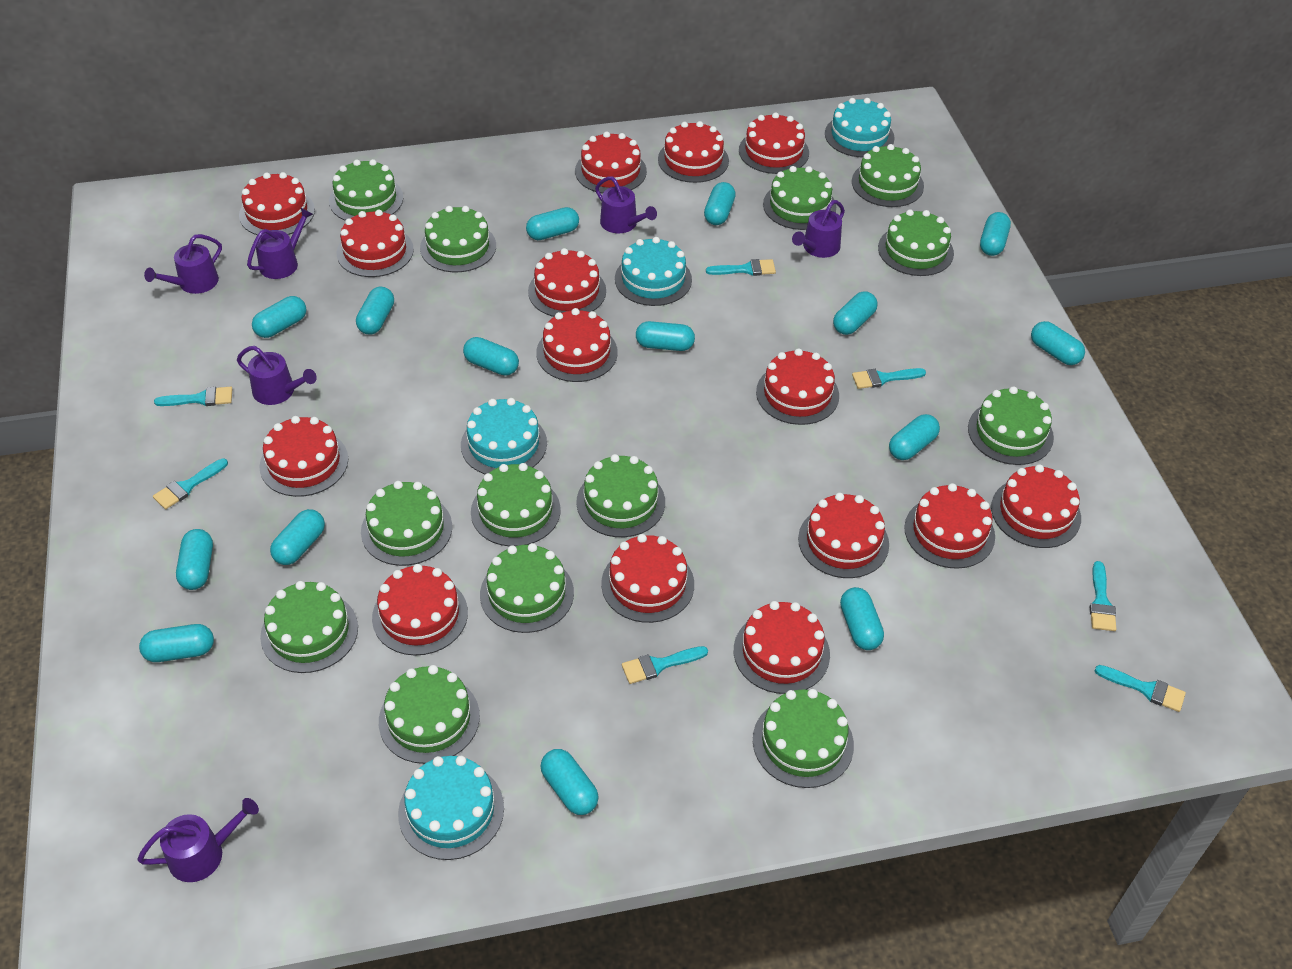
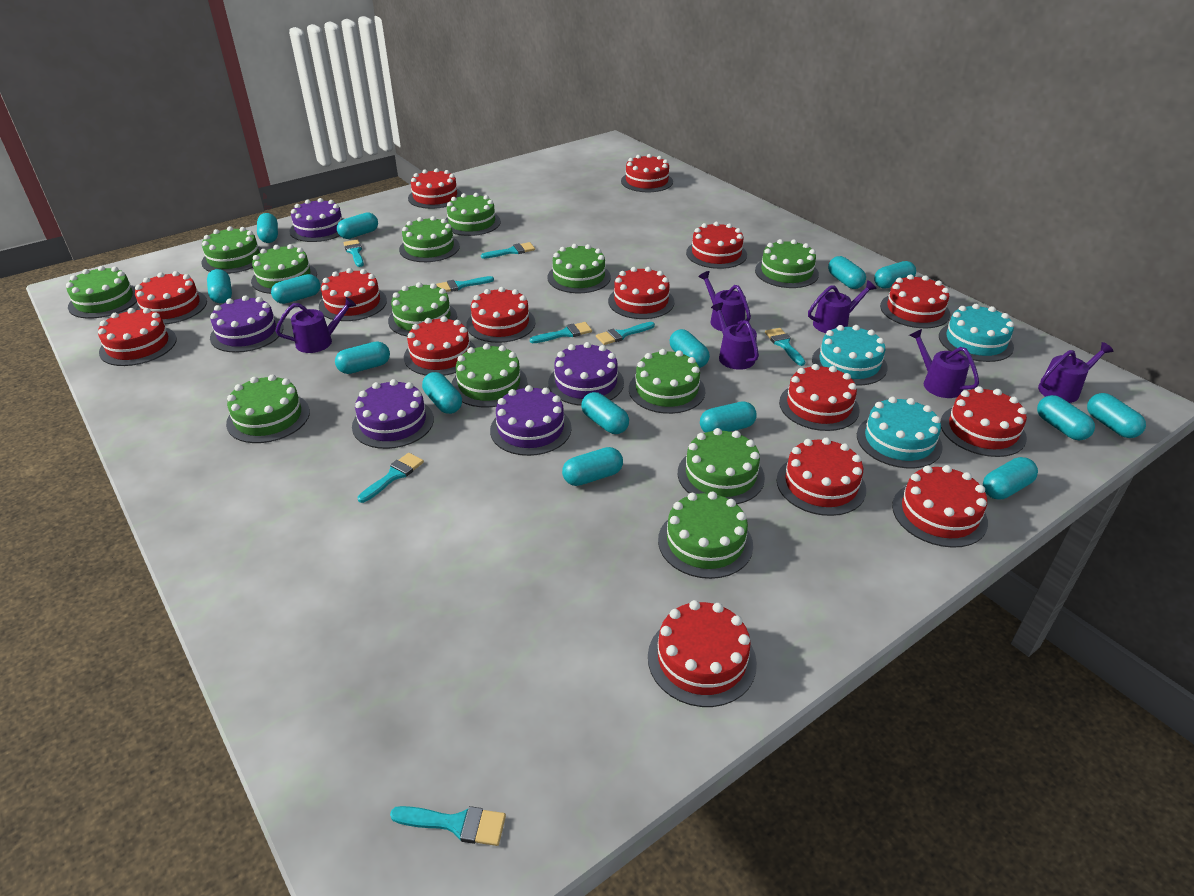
purple cake: 0 -> 5
turquoise brush: 7 -> 8
turquoise cake: 4 -> 3

